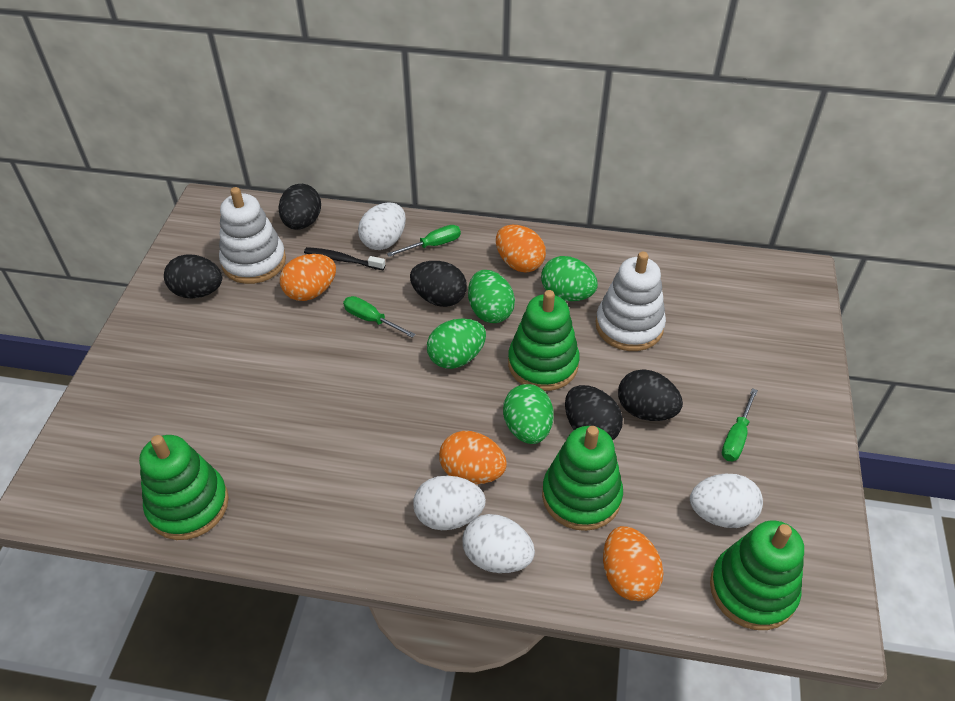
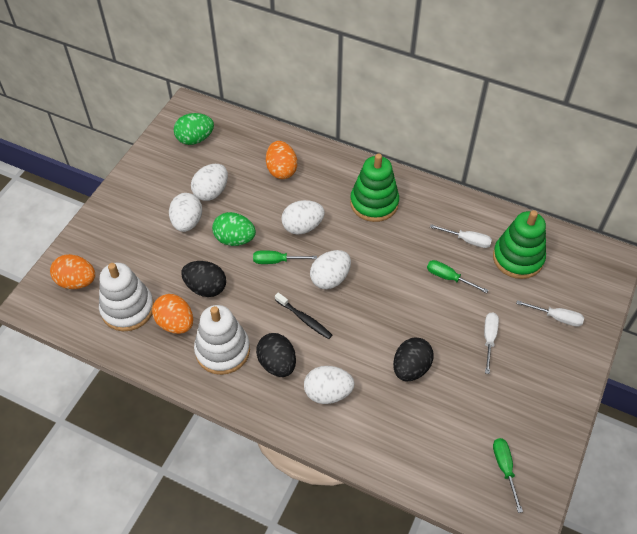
black egg: 5 -> 3
green egg: 4 -> 2
green stacking toy: 4 -> 2
orange egg: 4 -> 3
white egg: 4 -> 5
white screwdriver: 0 -> 3

